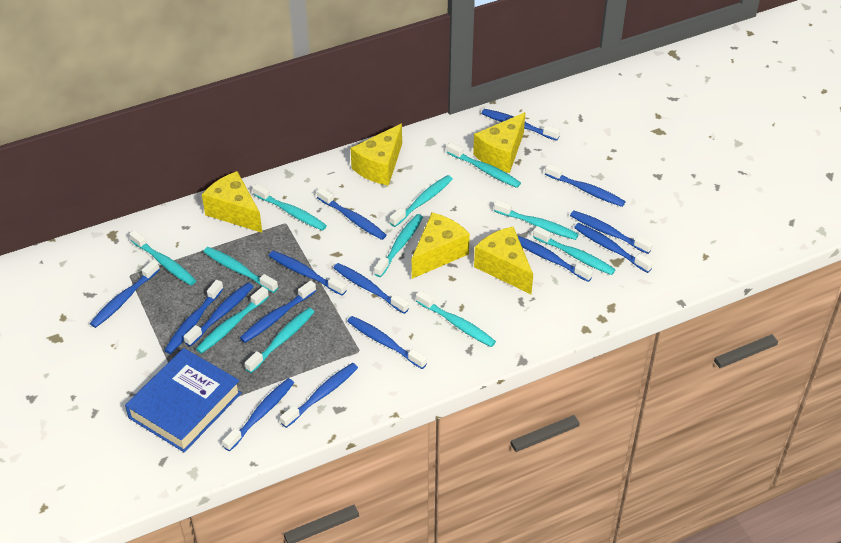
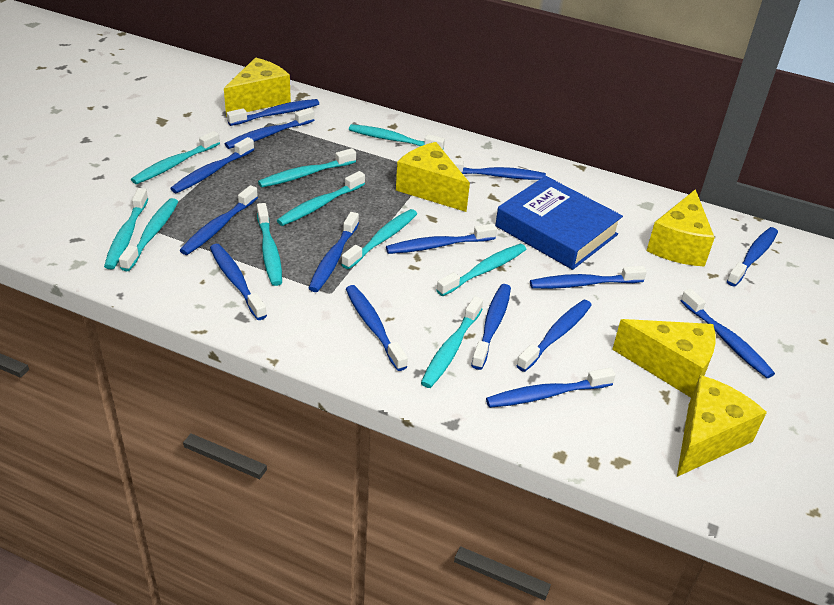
turquoise toothbrush: 11 -> 10

